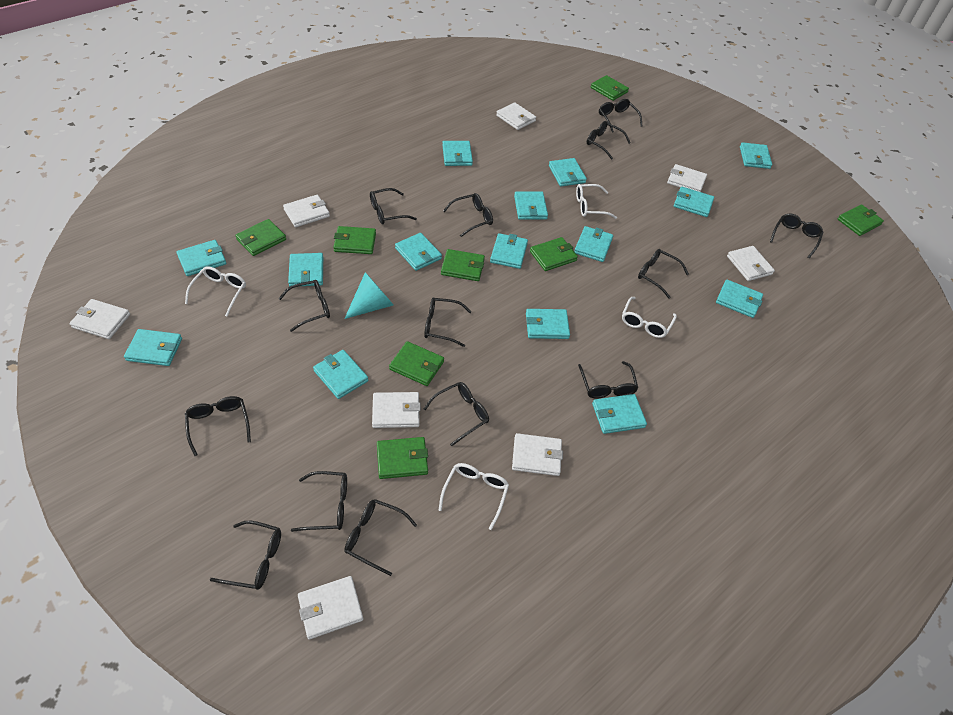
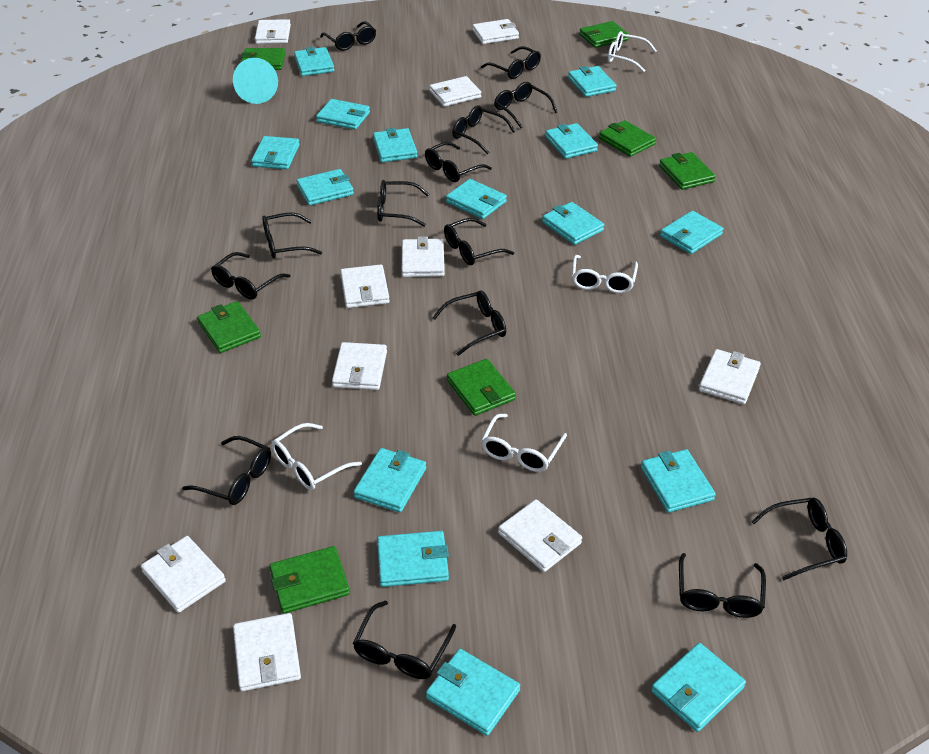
green wallet: 8 -> 7
white wallet: 8 -> 10

